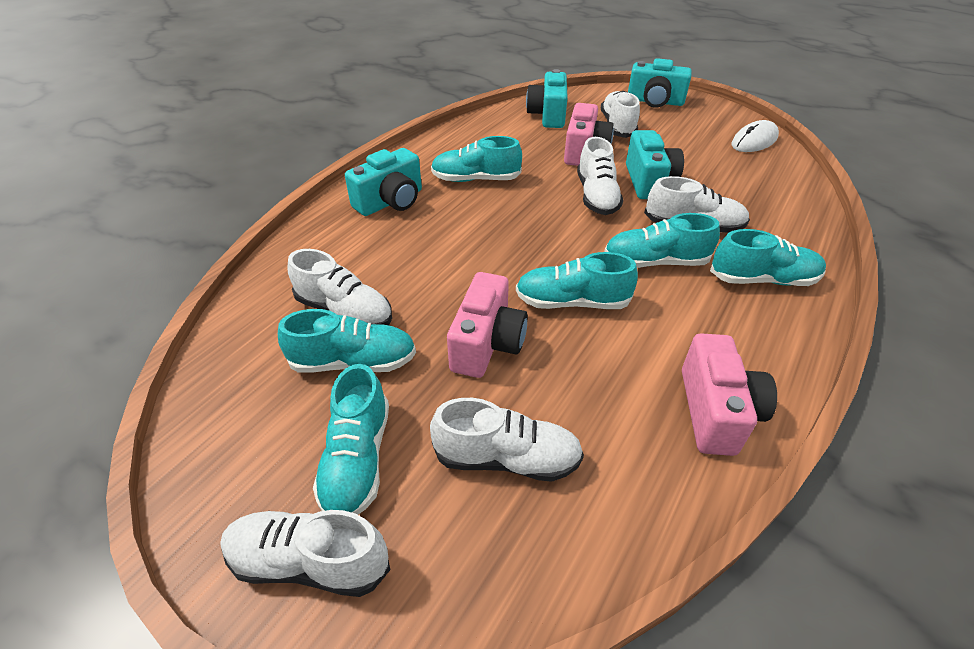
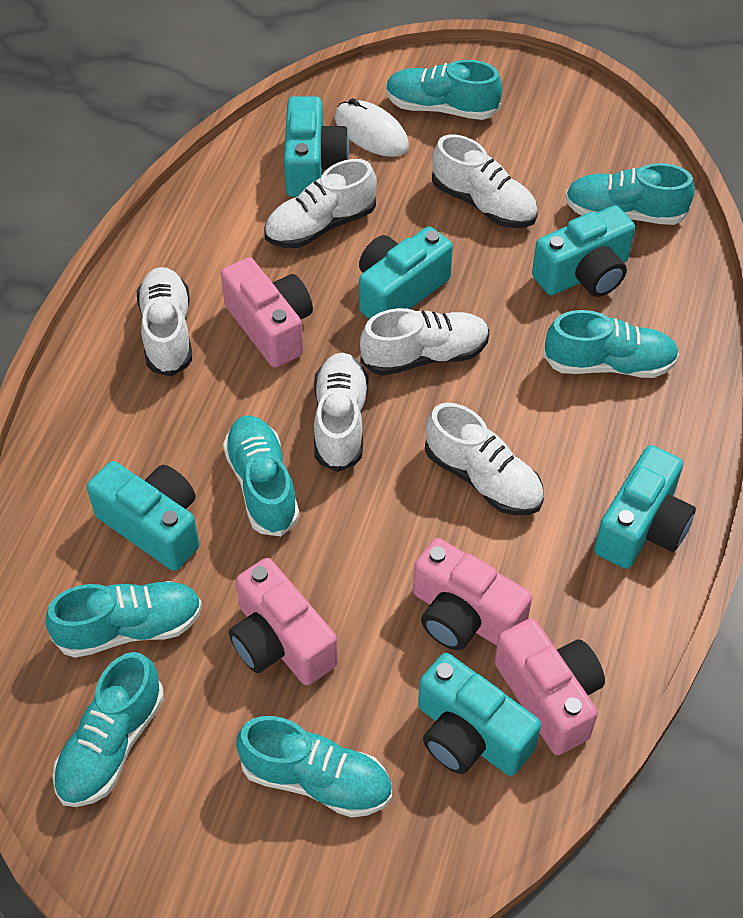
pink camera: 3 -> 4
turquoise camera: 4 -> 6
turquoise shoe: 6 -> 7

